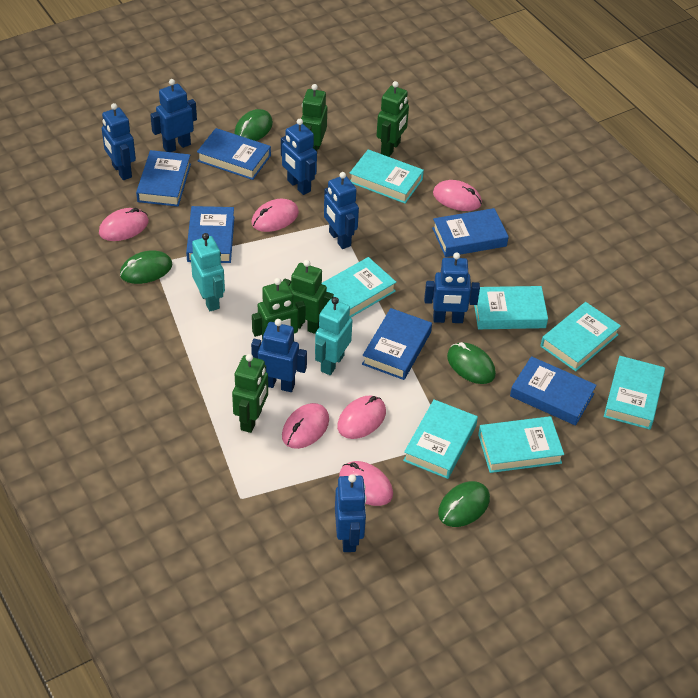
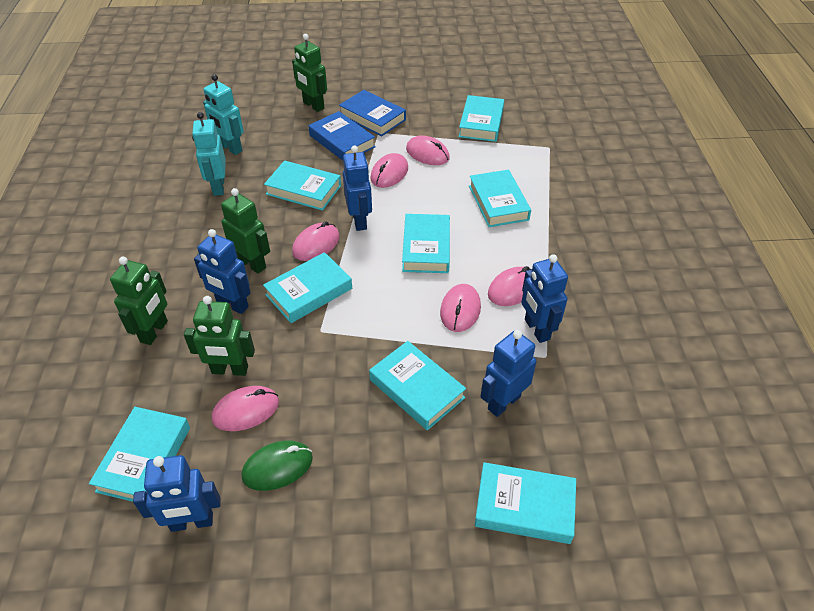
blue book: 6 -> 2
blue robot: 7 -> 5
green mouse: 4 -> 1
green robot: 5 -> 4
turquoise book: 7 -> 8

